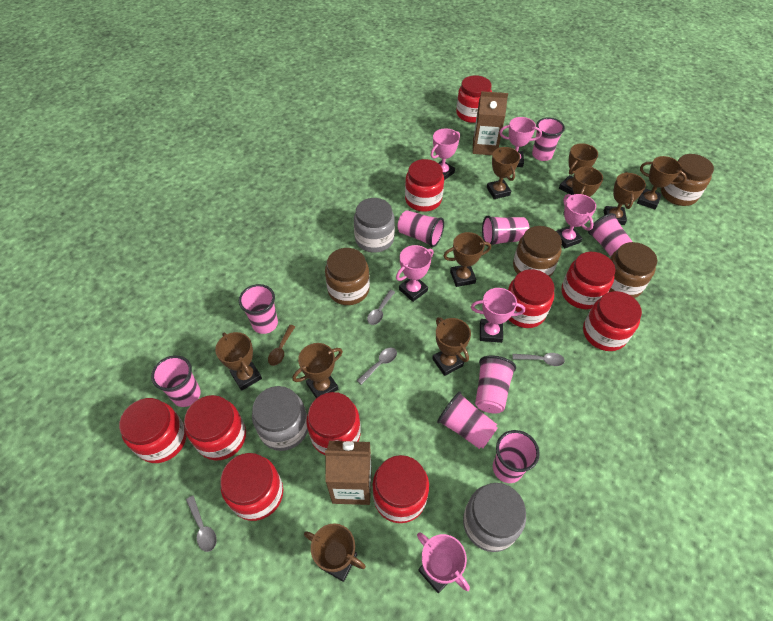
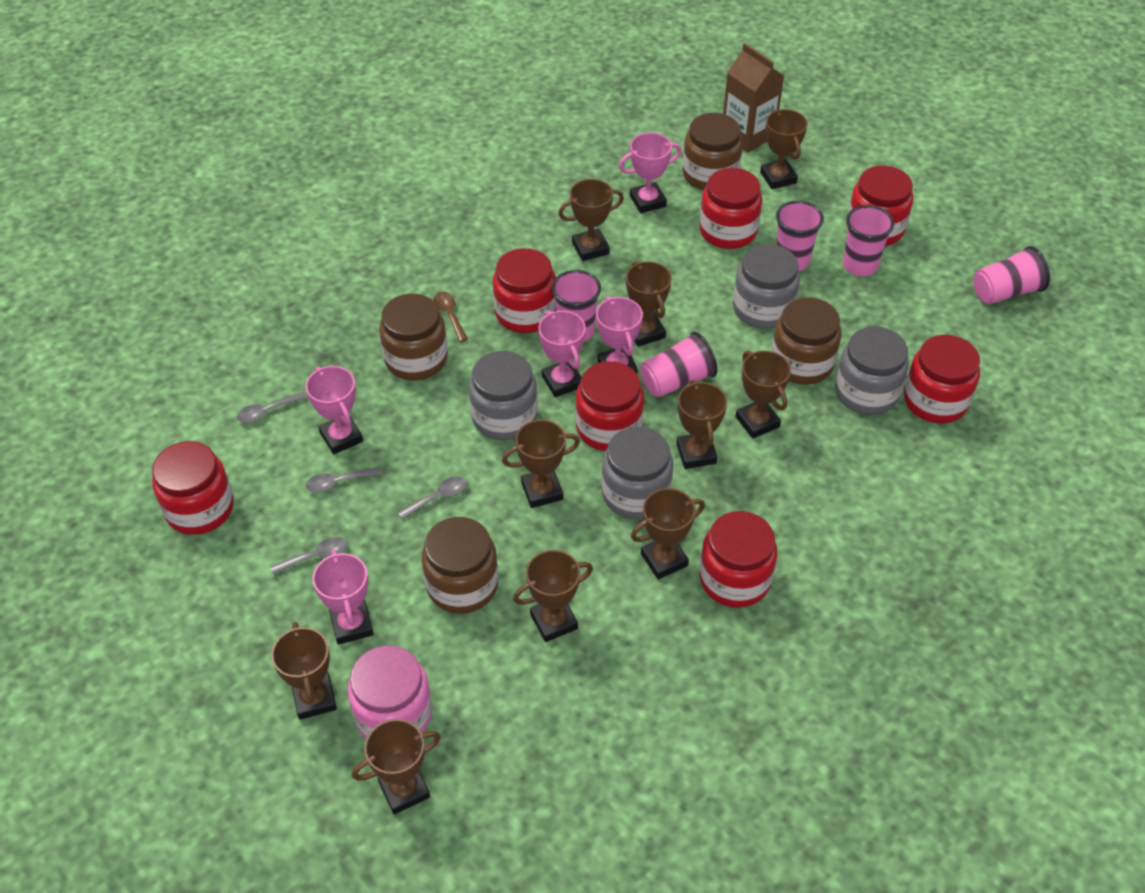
brown carton: 2 -> 1
grey jar: 3 -> 4
pink cup: 9 -> 5
pink jar: 0 -> 1
pink trophy: 6 -> 5
red jar: 10 -> 7

